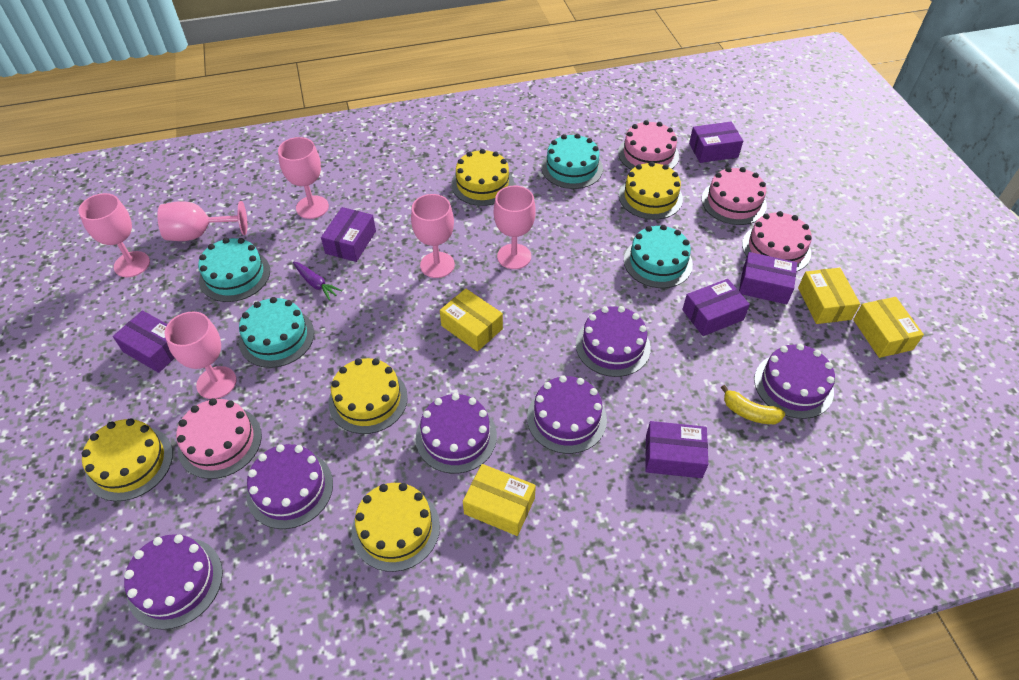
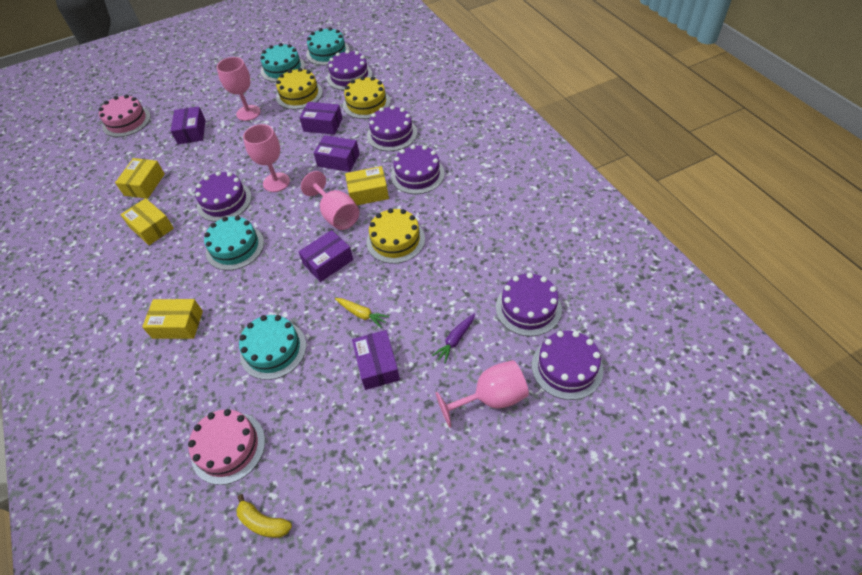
pink cake: 4 -> 2
pink goblet: 6 -> 4
purple box: 6 -> 5
yellow cake: 5 -> 3
yellow carrot: 0 -> 1

